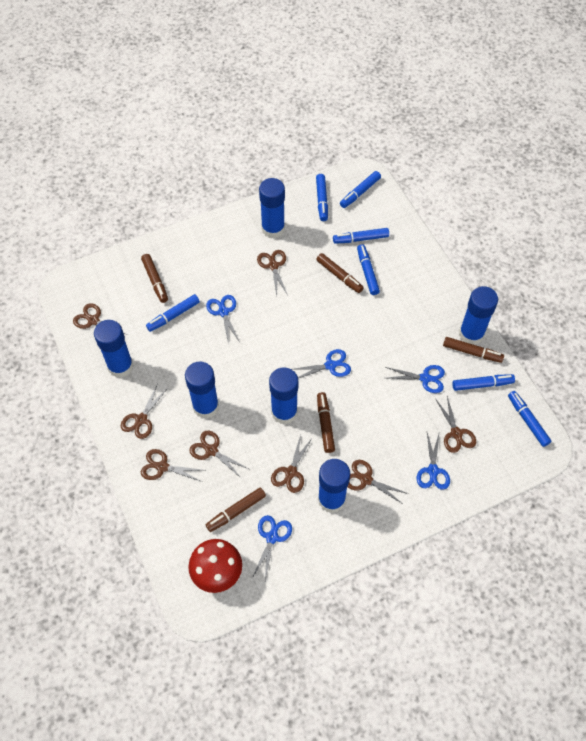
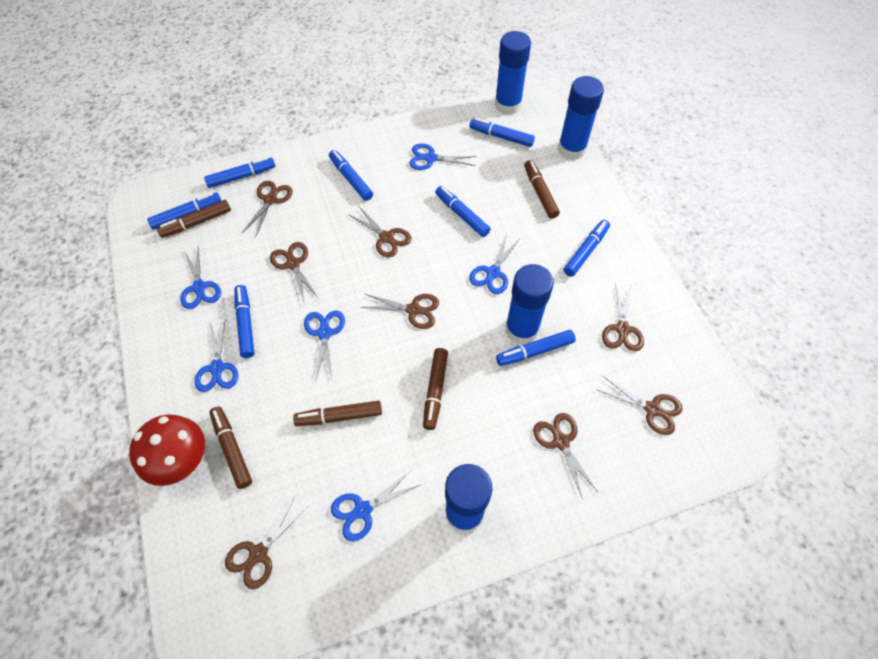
blue glue stick: 6 -> 4
blue marker: 7 -> 8
blue scissors: 5 -> 6

